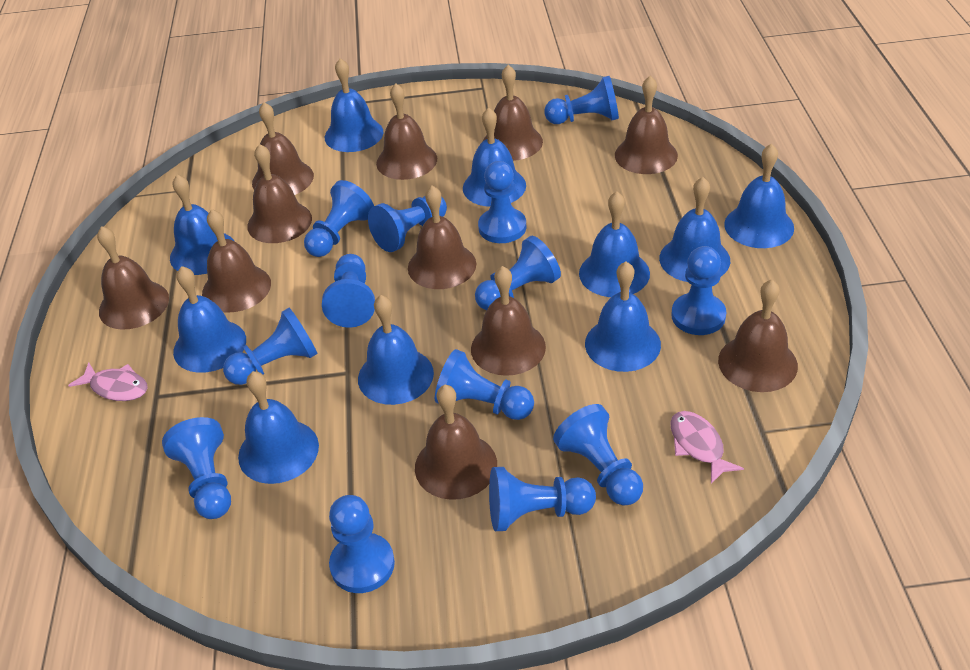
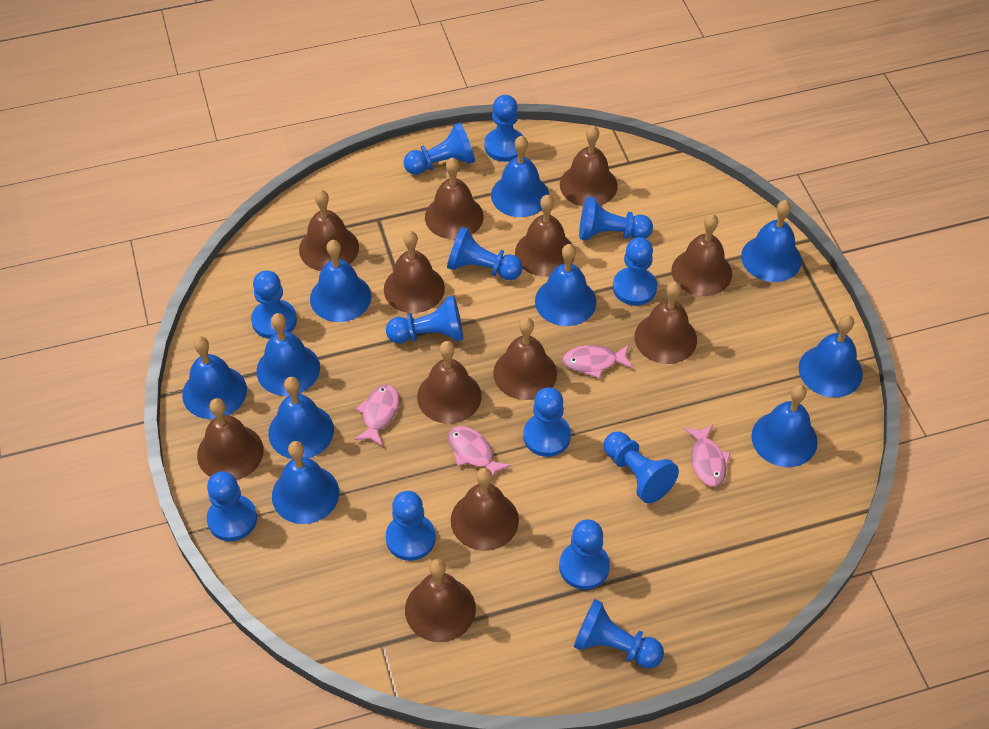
brown bell: 11 -> 12
pink fish: 2 -> 4

